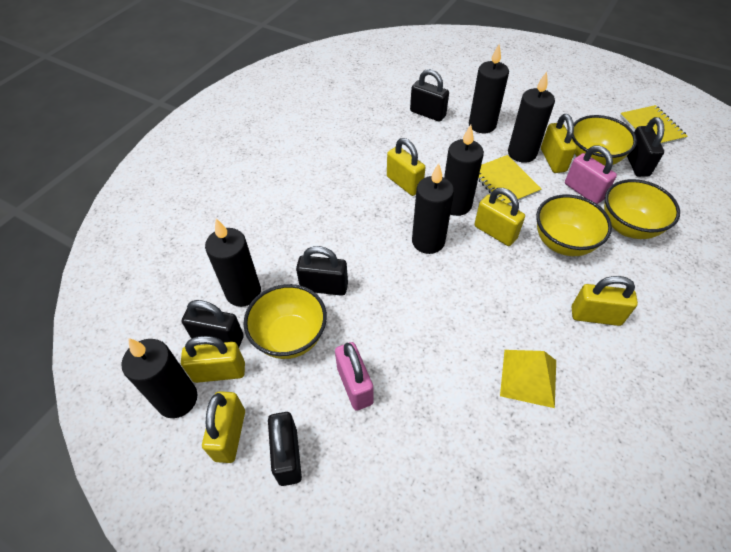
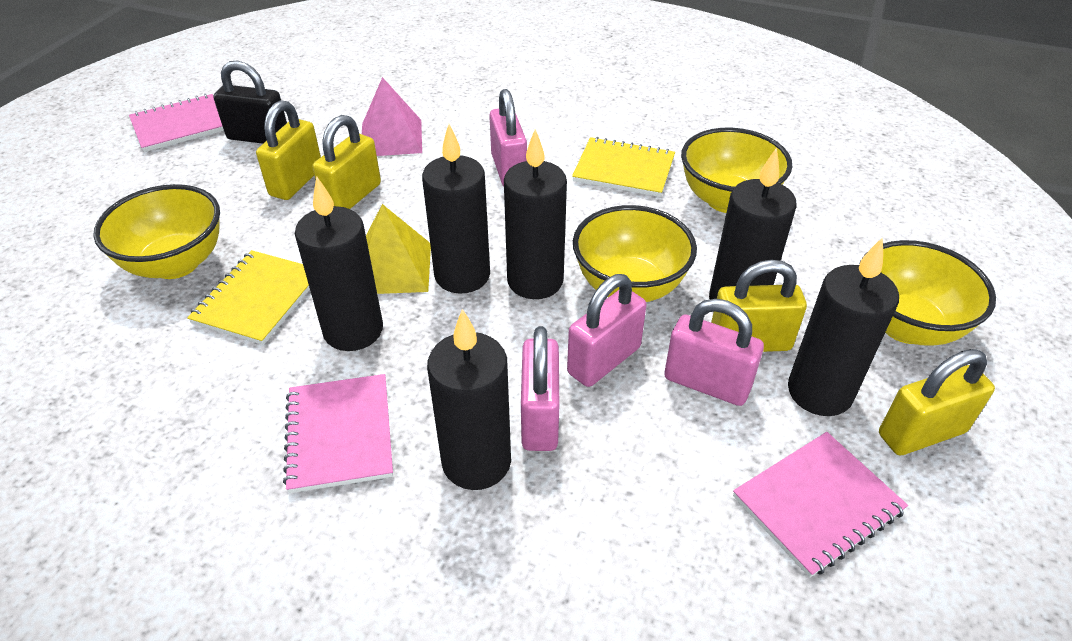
black padlock: 5 -> 1
pink notebook: 0 -> 3
pink padlock: 2 -> 4
pink pyramid: 0 -> 1
yellow padlock: 6 -> 4

